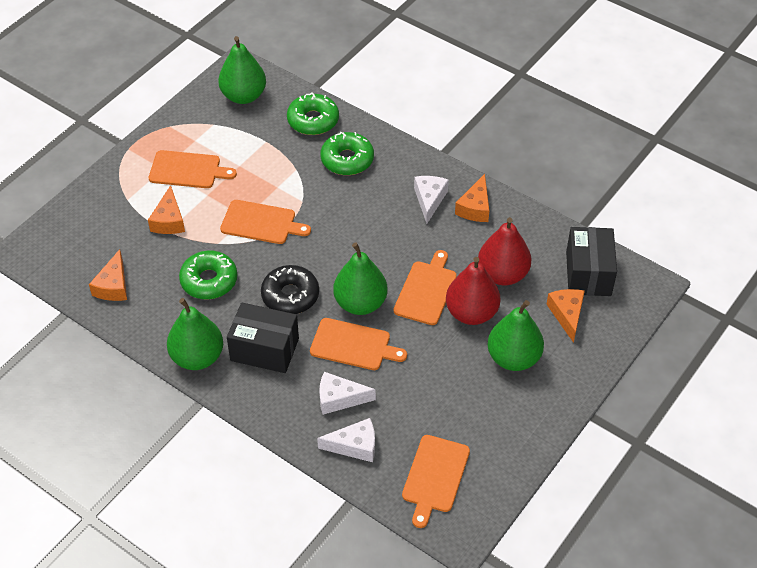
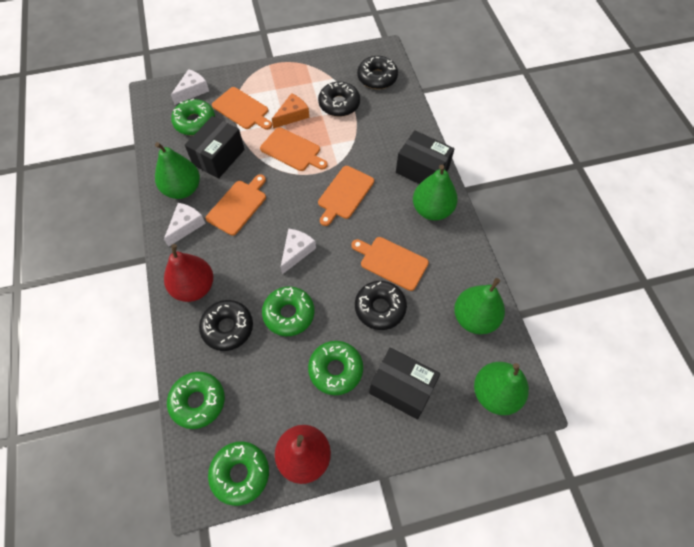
black box: 2 -> 3
black donut: 1 -> 4
green donut: 3 -> 5
orange cheese: 4 -> 1

